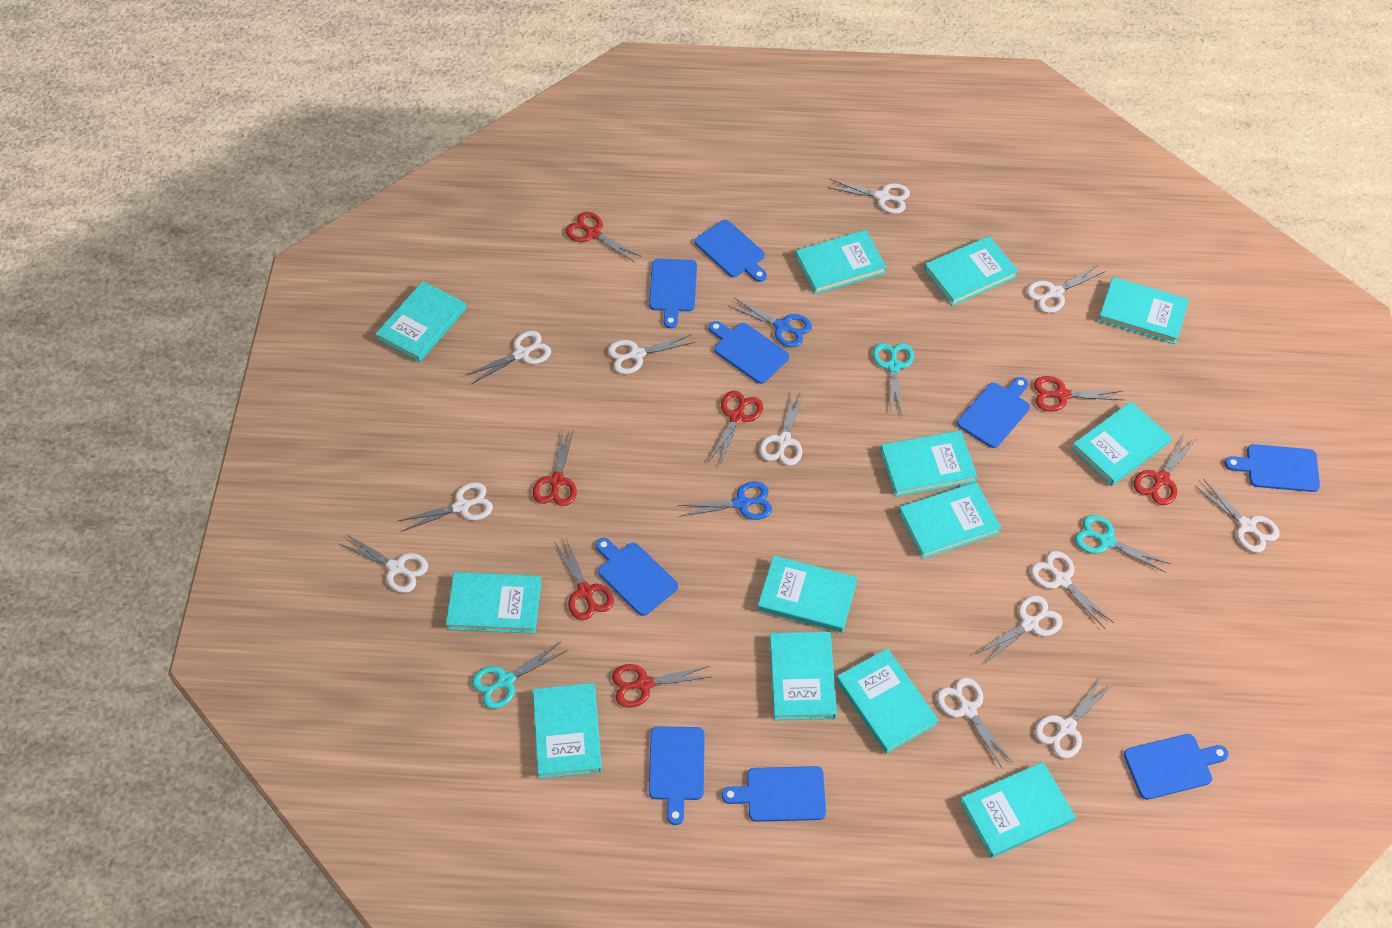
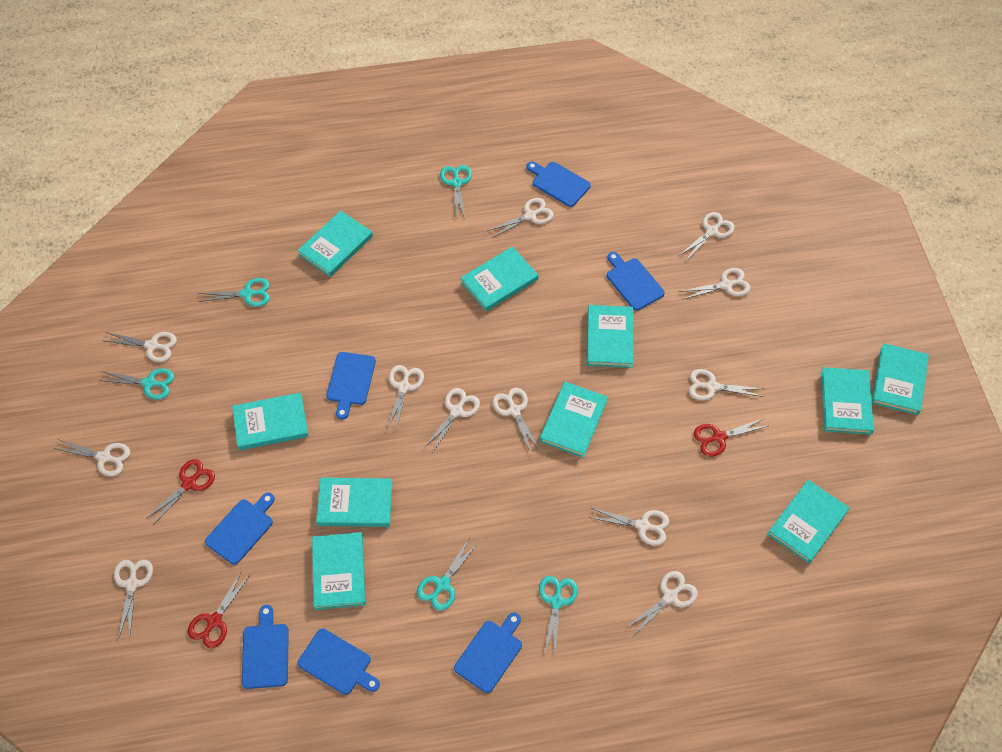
blue cutting board: 9 -> 7
blue scissors: 2 -> 0
red scissors: 7 -> 3
turquoise book: 13 -> 10
turquoise scissors: 3 -> 5

